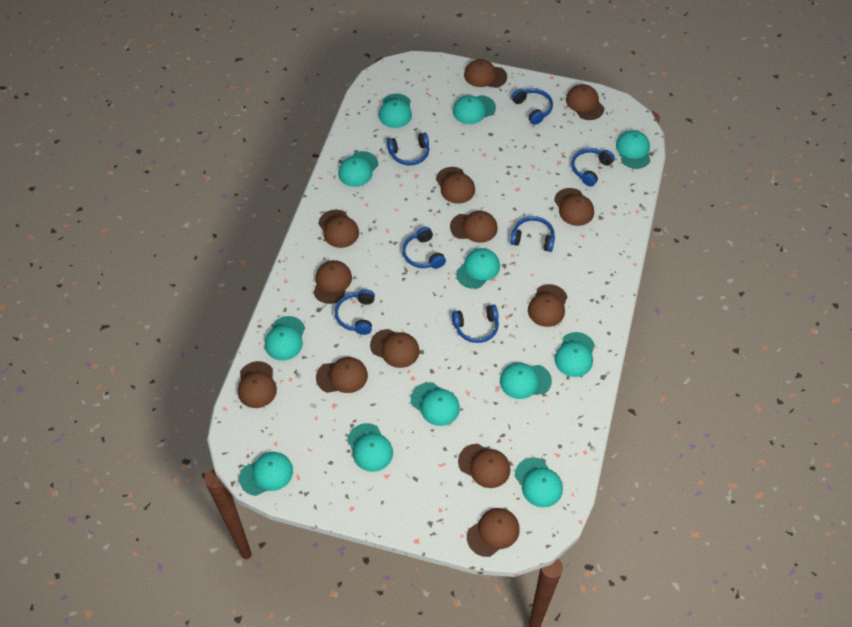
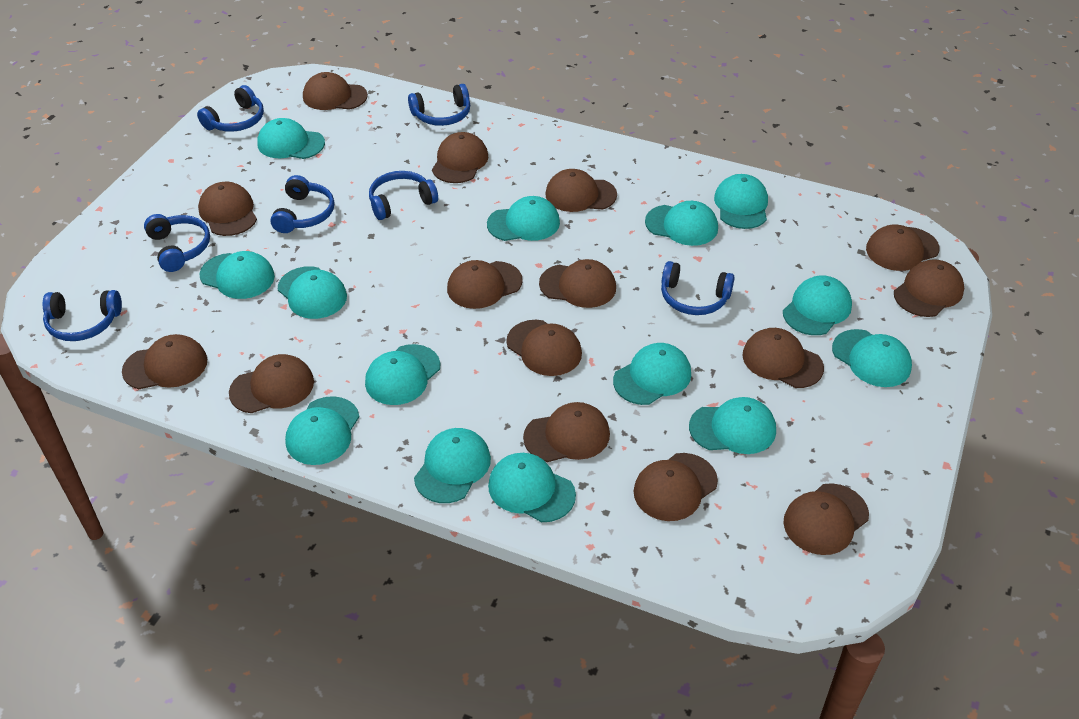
brown cap: 13 -> 15
turquoise cap: 12 -> 14

